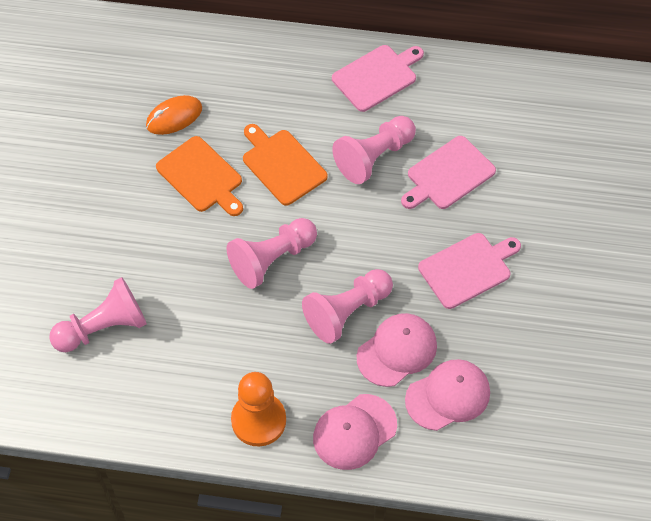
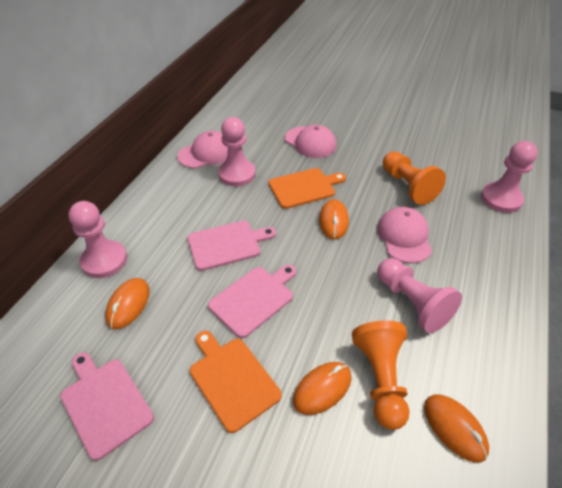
orange mouse: 1 -> 4
orange pawn: 1 -> 2

